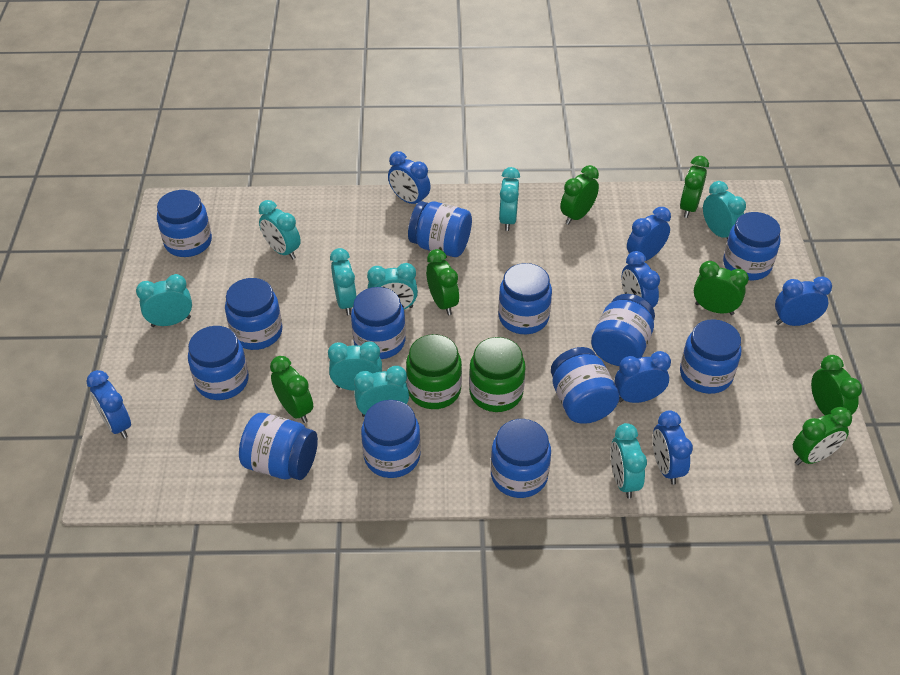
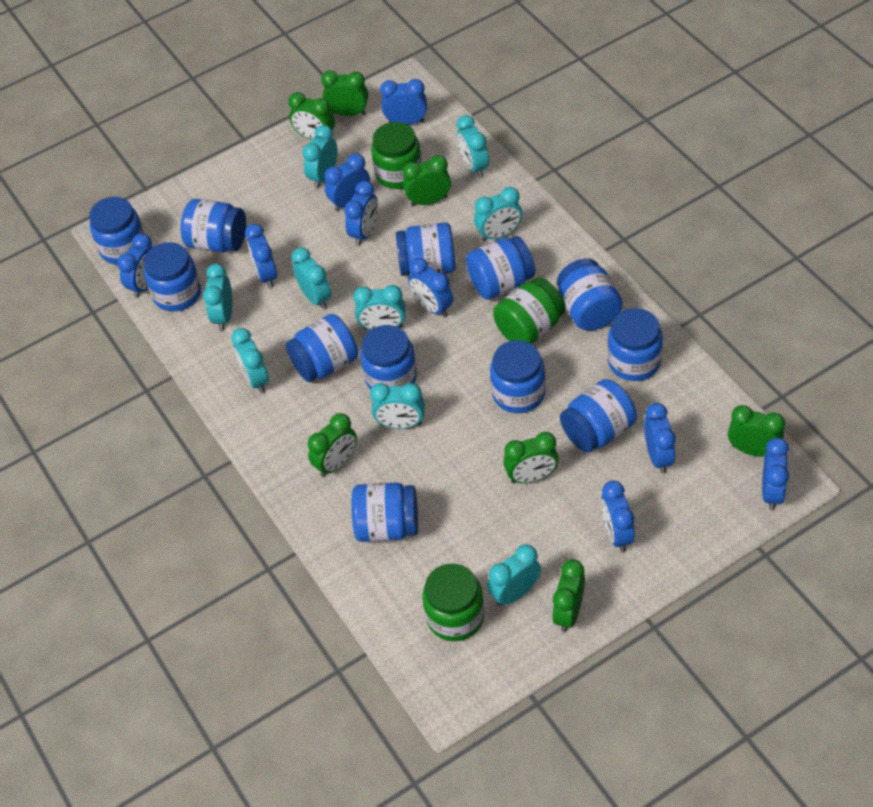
blue clock: 7 -> 9
blue jar: 13 -> 12
green jar: 2 -> 3

